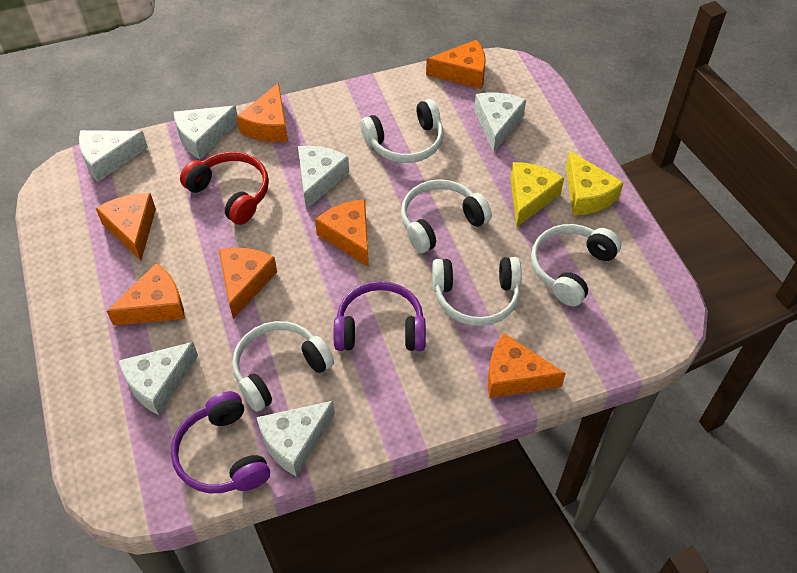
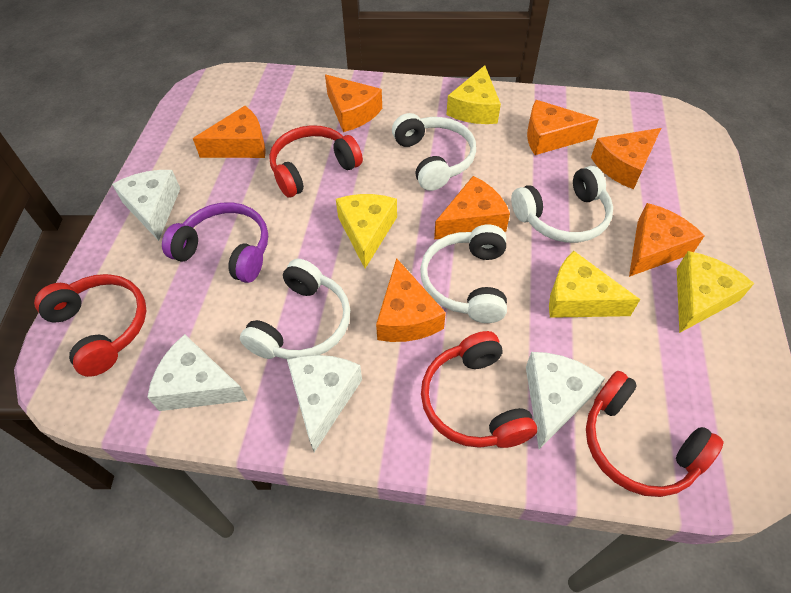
purple headphones: 2 -> 1
red headphones: 1 -> 4
white cheese: 6 -> 4
white headphones: 5 -> 4
yellow cheese: 2 -> 4

